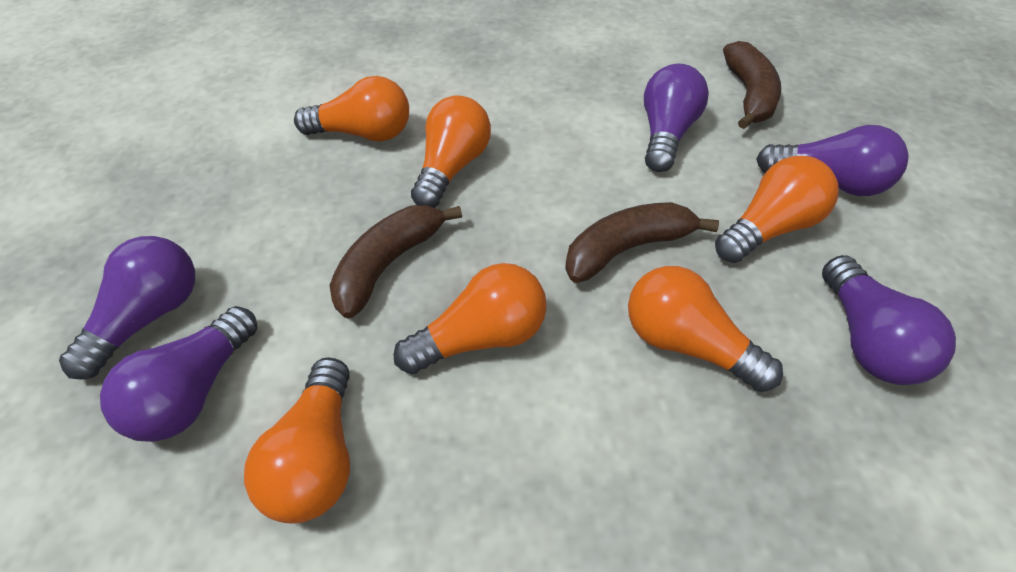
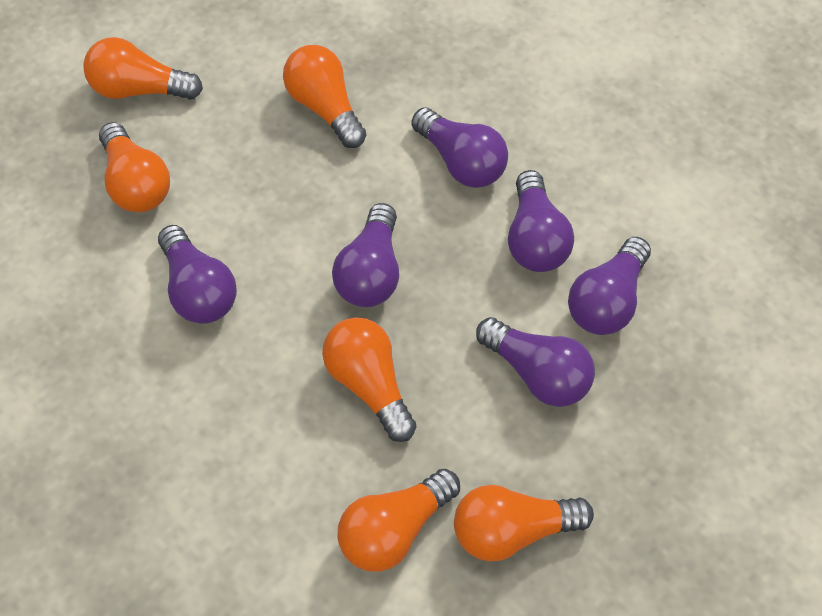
brown banana: 3 -> 0
purple light bulb: 5 -> 6

